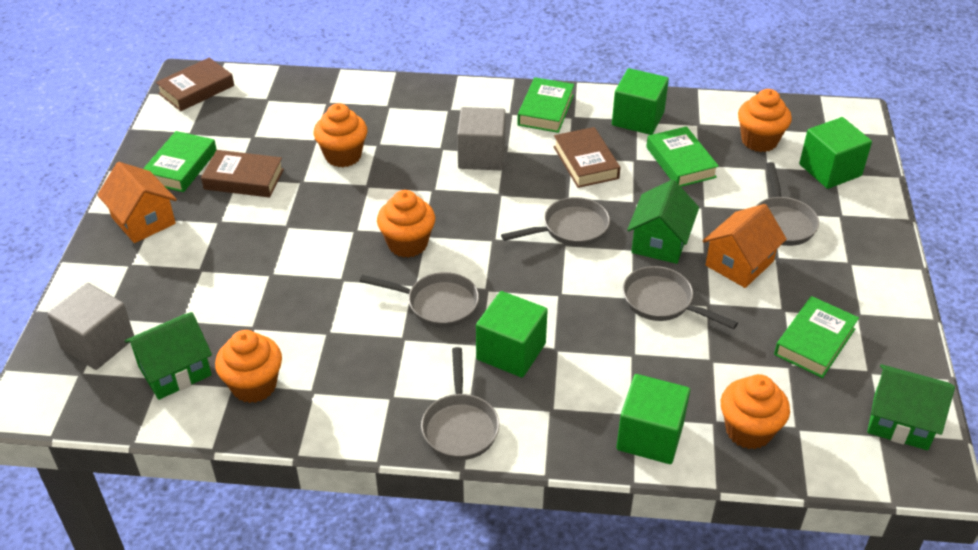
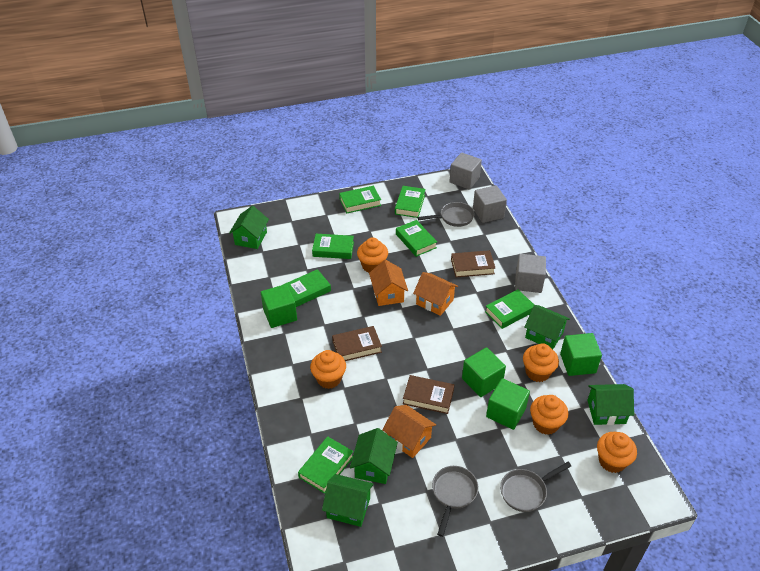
green book: 4 -> 7
green house: 3 -> 5
grey cube: 2 -> 3
grey pan: 5 -> 3
orange house: 2 -> 3

